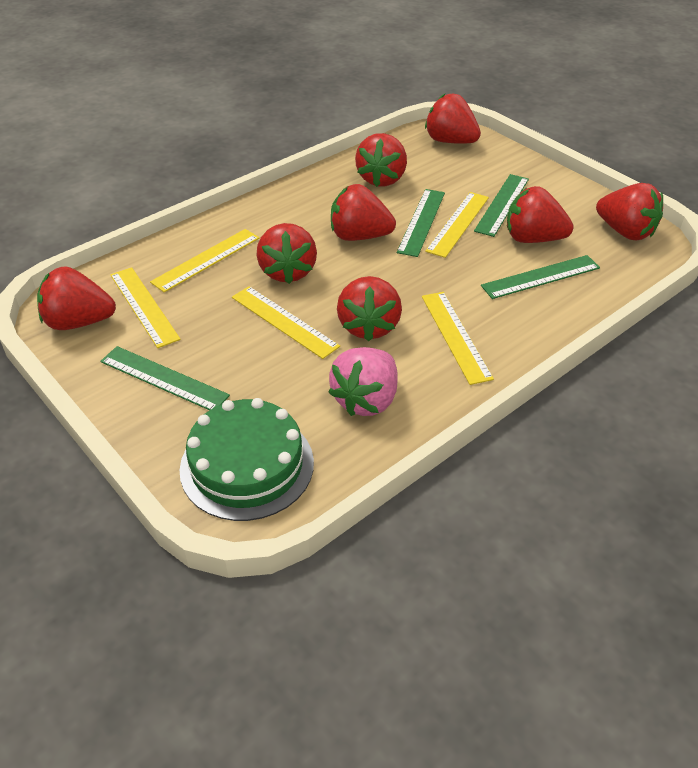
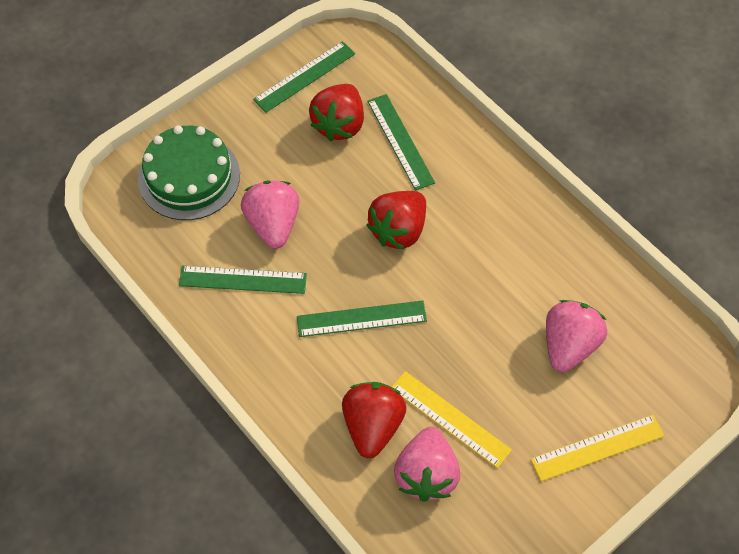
pink strawberry: 1 -> 3
red strawberry: 8 -> 3
yellow ruler: 5 -> 2

